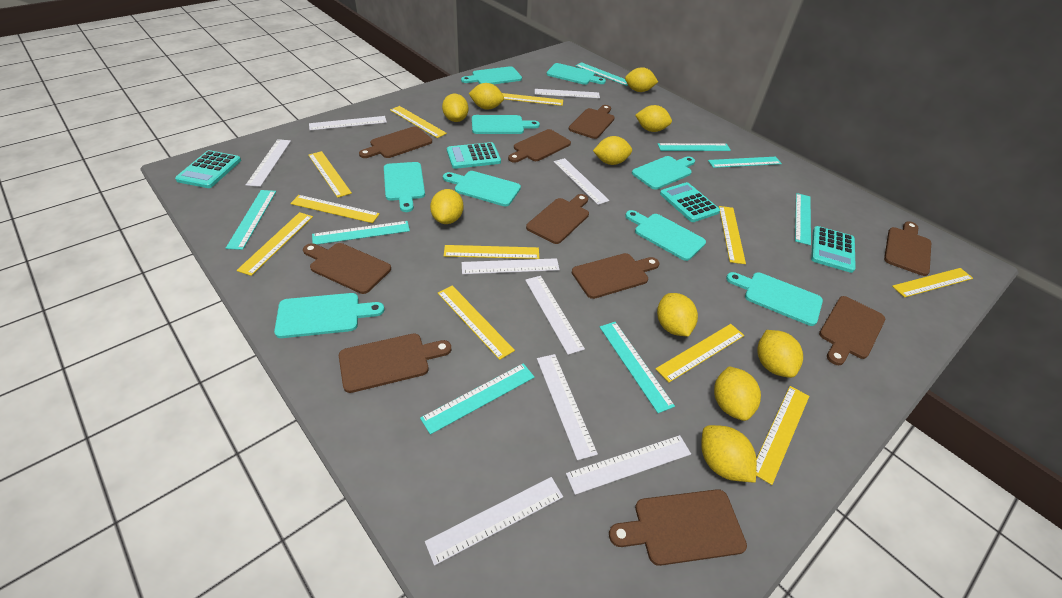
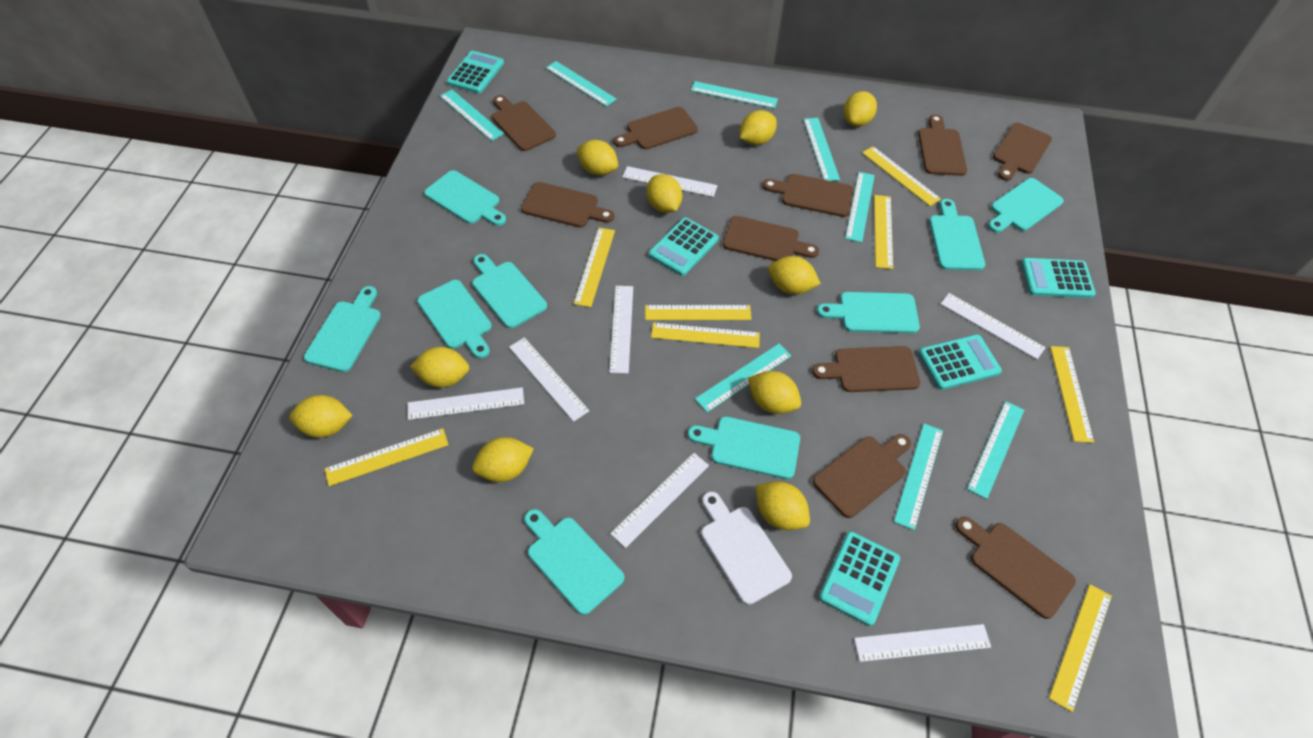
turquoise calculator: 4 -> 5
white cutting board: 0 -> 1
white ruler: 9 -> 7
yellow ruler: 11 -> 8

